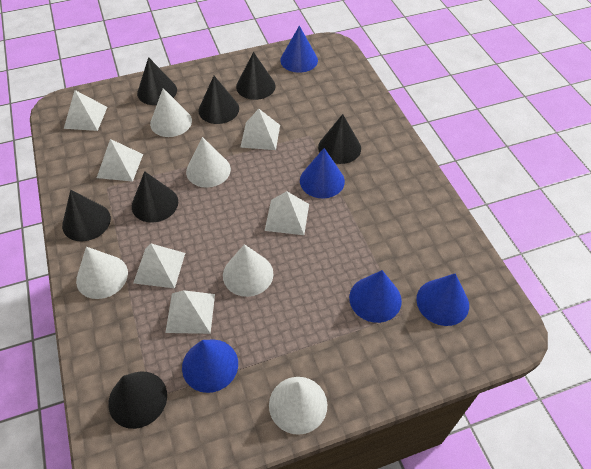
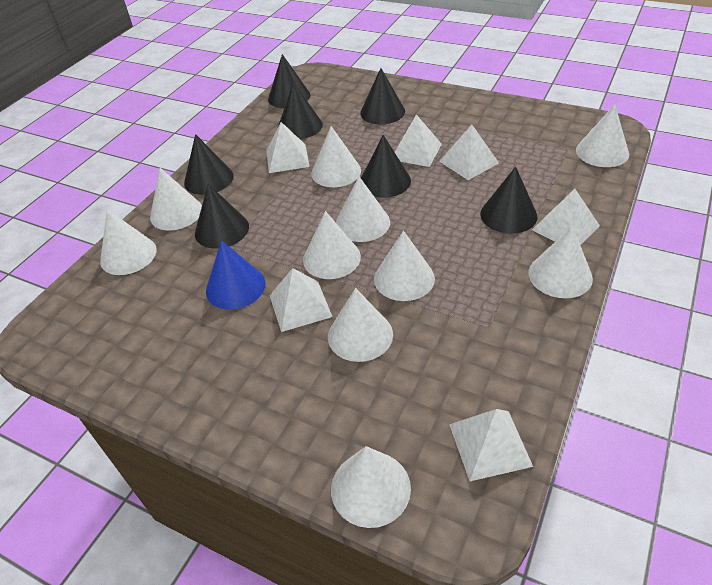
blue cone: 5 -> 1
white cone: 5 -> 10

